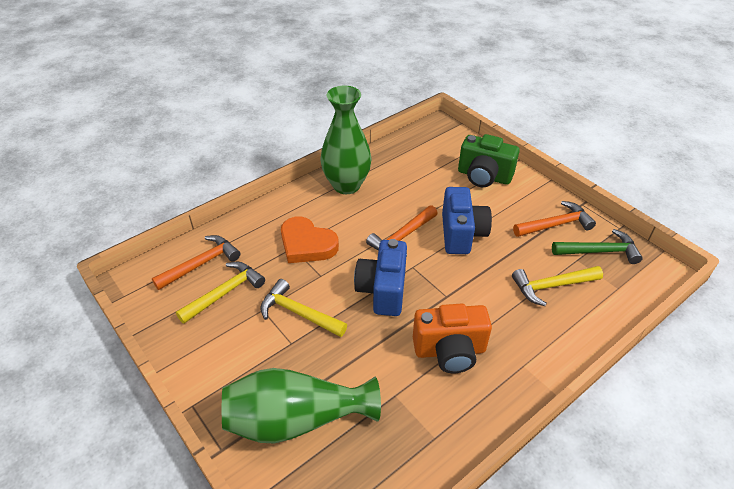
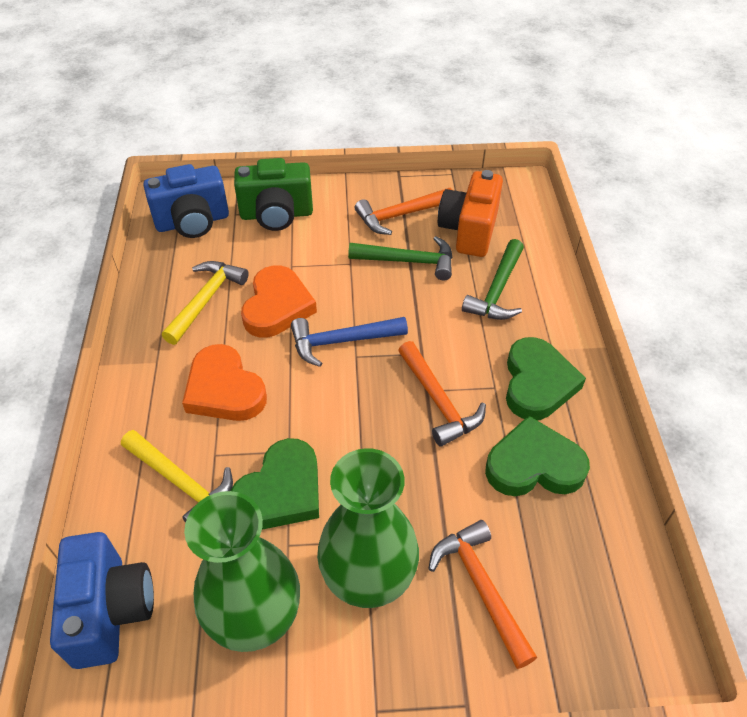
blue hammer: 0 -> 1
green hammer: 1 -> 2
green heart: 0 -> 3
orange heart: 1 -> 2
yellow hammer: 3 -> 2

